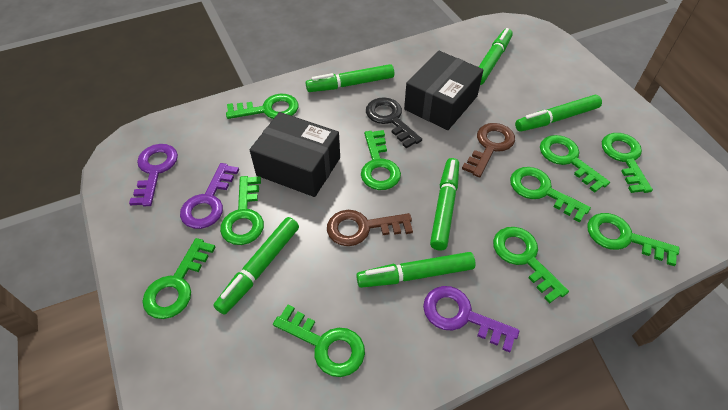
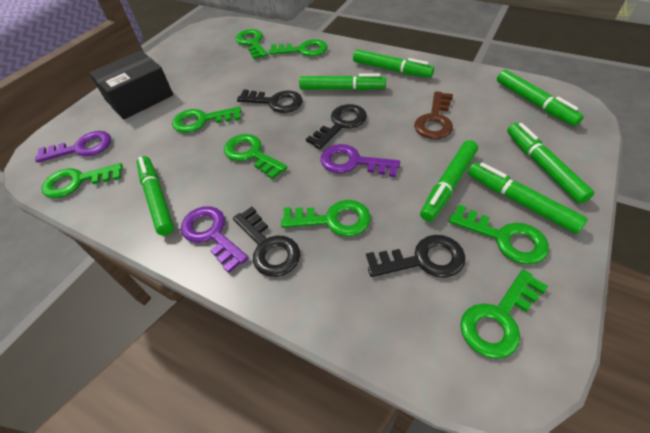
black box: 2 -> 1
black key: 1 -> 4
brown key: 2 -> 1
green key: 10 -> 8
green marker: 6 -> 7

